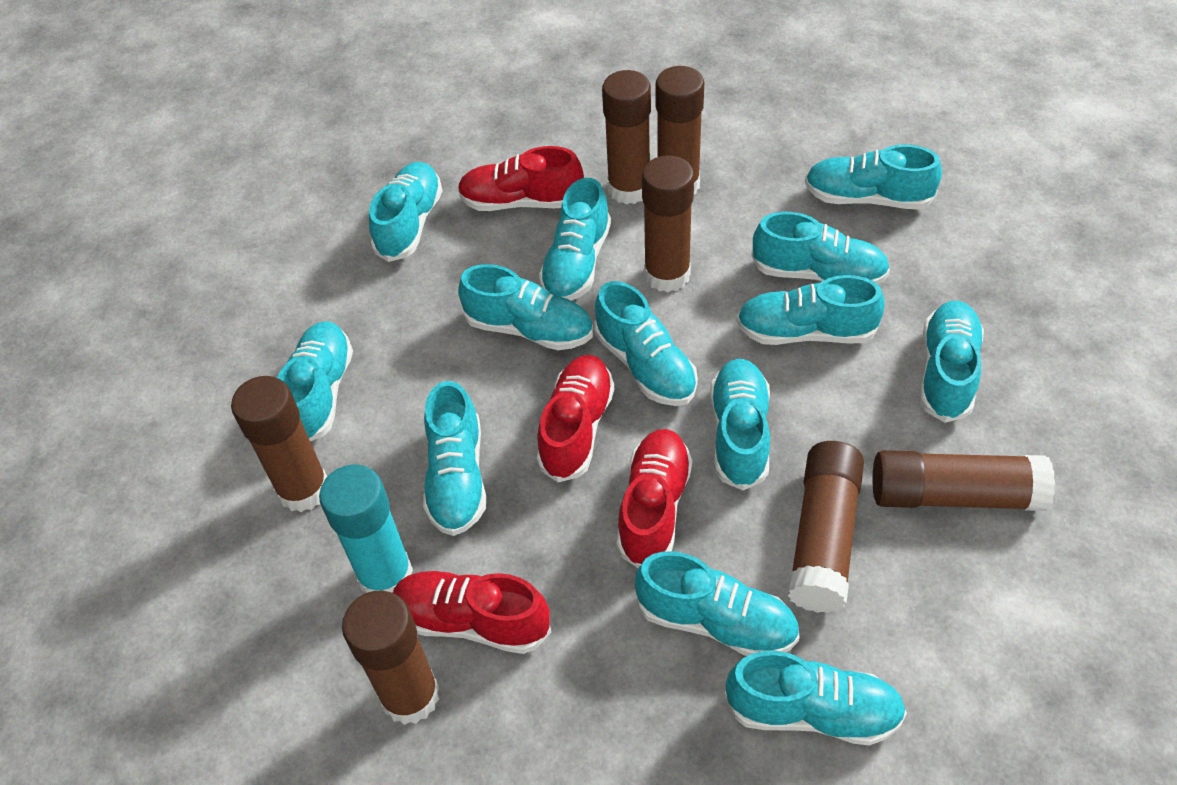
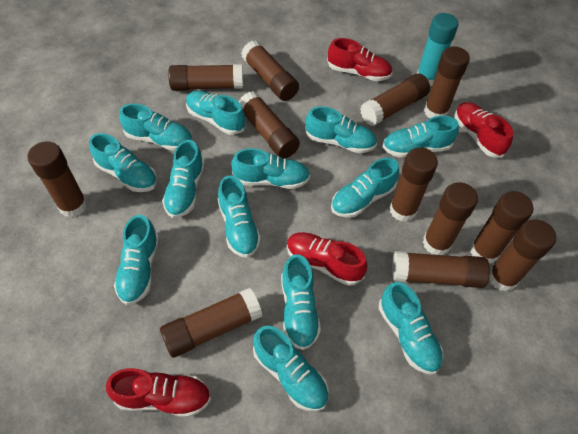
brown glue stick: 7 -> 12

